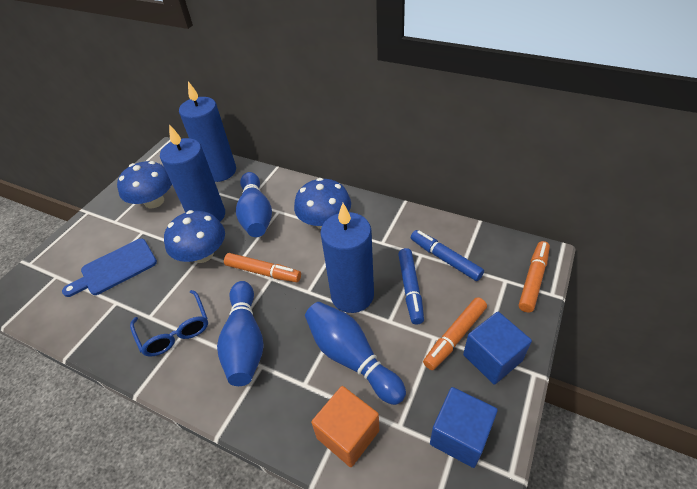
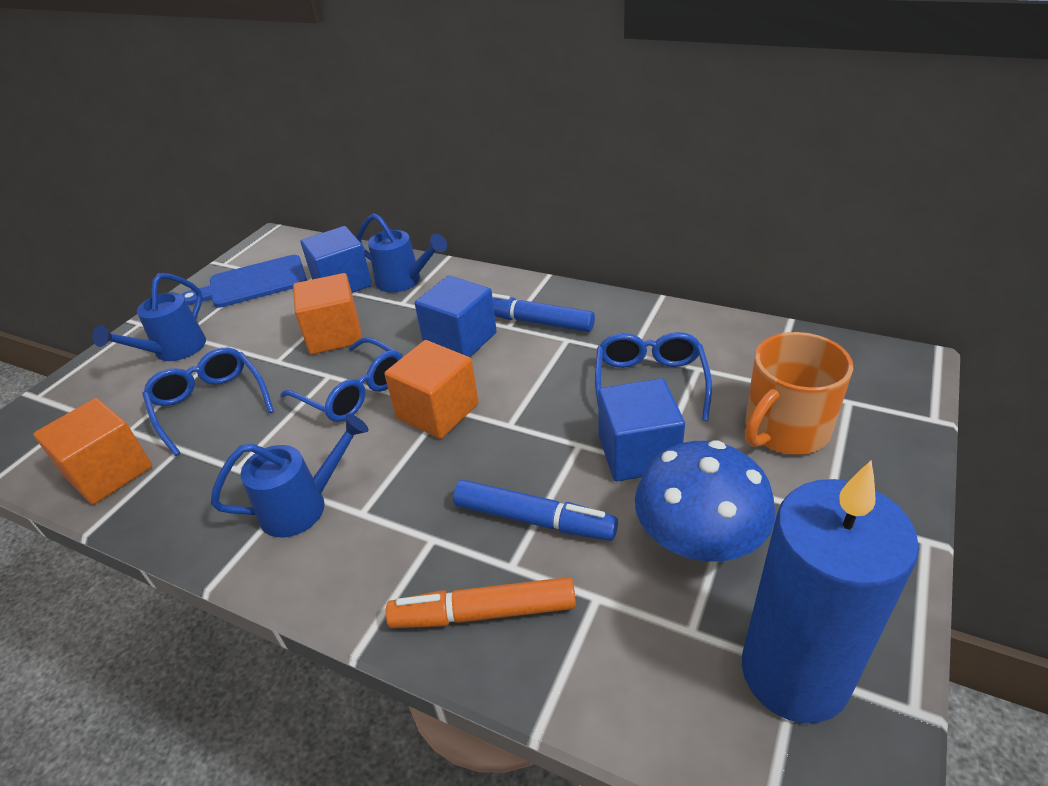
blue bowling pin: 3 -> 0
blue candle: 3 -> 1
blue cube: 2 -> 3
blue glasses: 1 -> 3
blue mushroom: 3 -> 1
blue watering can: 0 -> 3
orange cube: 1 -> 3
orange marker: 3 -> 1
orange mug: 0 -> 1

